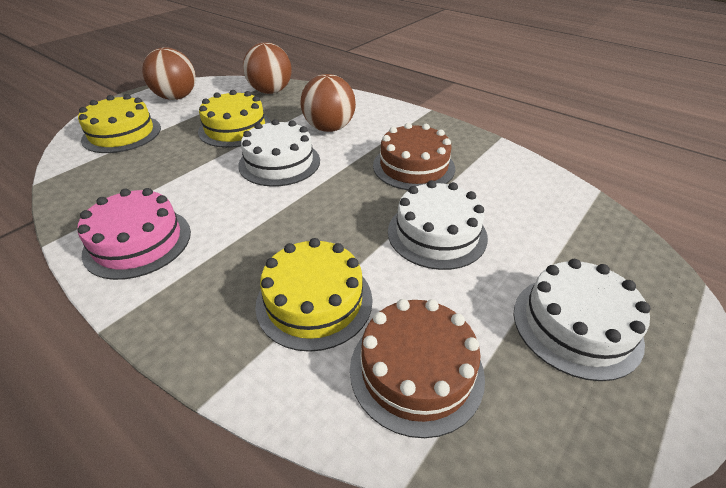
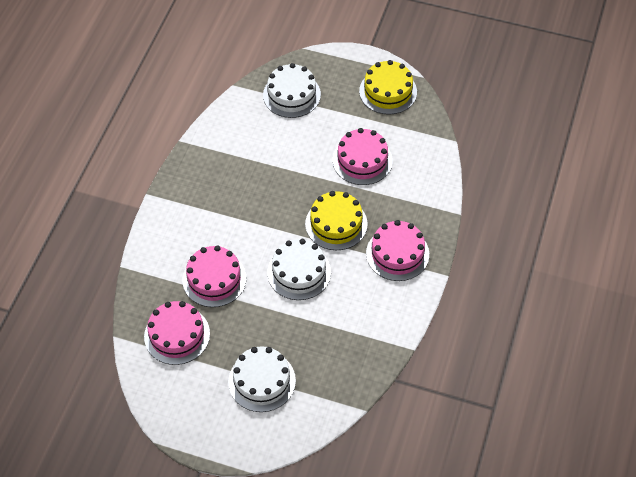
brown ball: 3 -> 0
brown cake: 2 -> 0
pink cake: 1 -> 4
yellow cake: 3 -> 2

